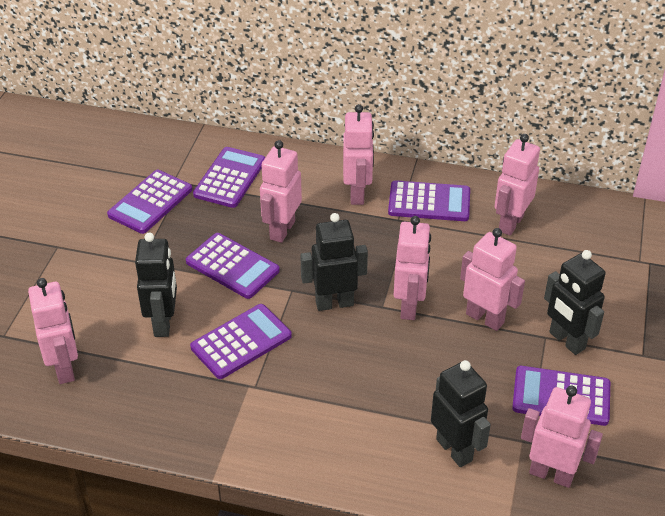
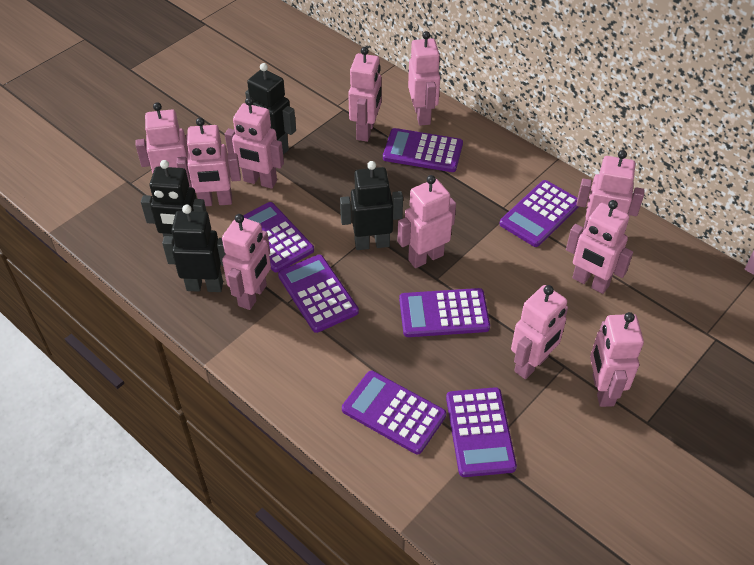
pink robot: 7 -> 11
purple calculator: 6 -> 7

